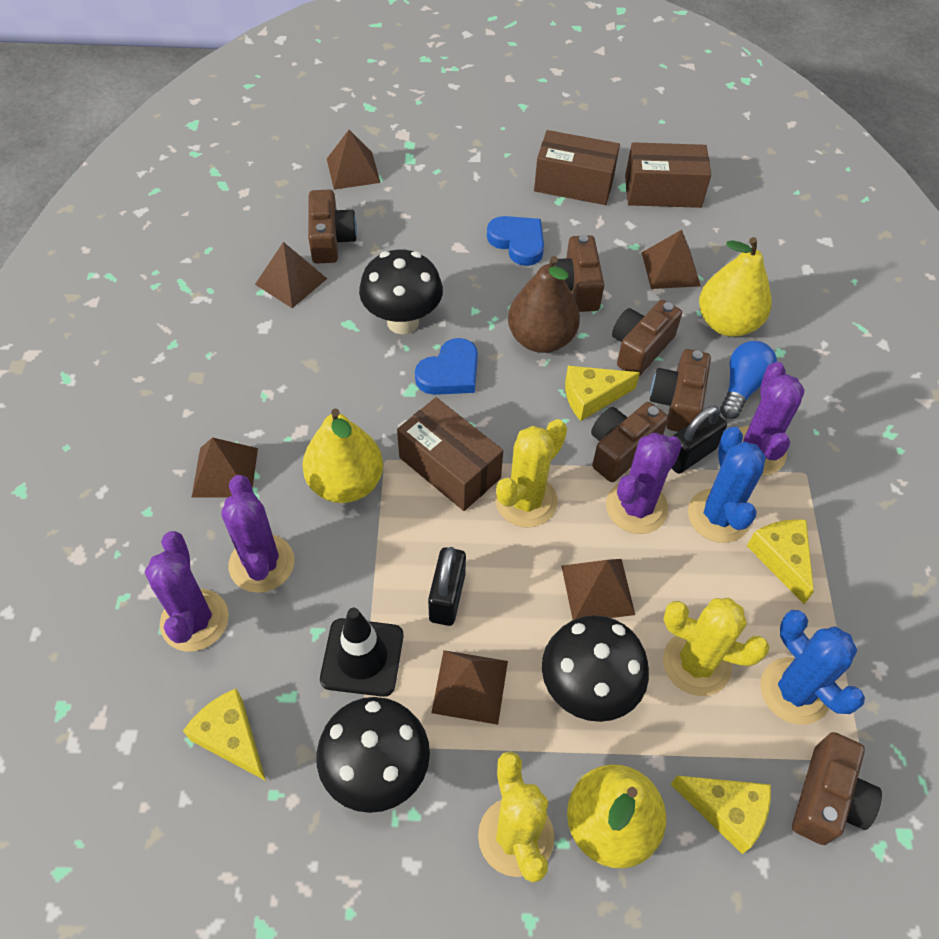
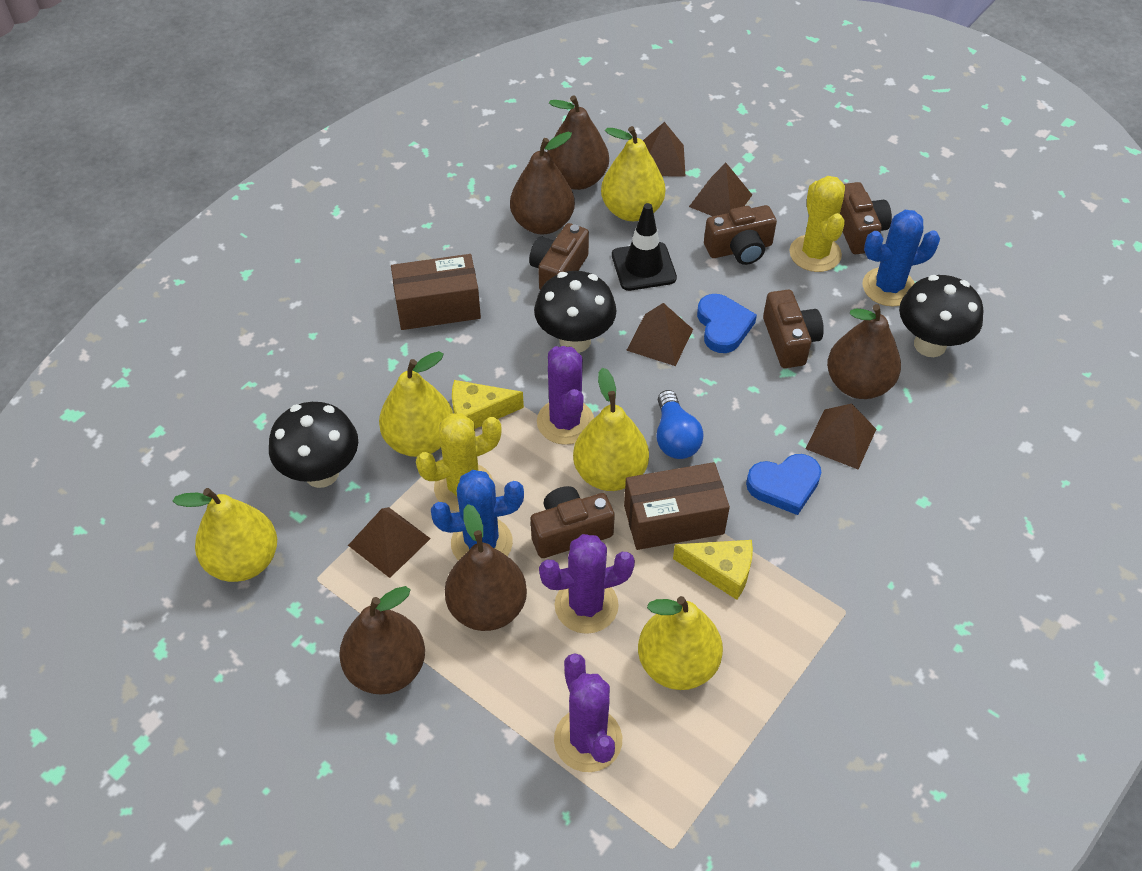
black padlock: 2 -> 0
brown box: 3 -> 2
brown camera: 6 -> 5
brown pear: 1 -> 5
brown pyramid: 6 -> 5
purple cactus: 4 -> 3
yellow cactus: 3 -> 2
yellow cheese: 4 -> 2
yellow pear: 3 -> 5

